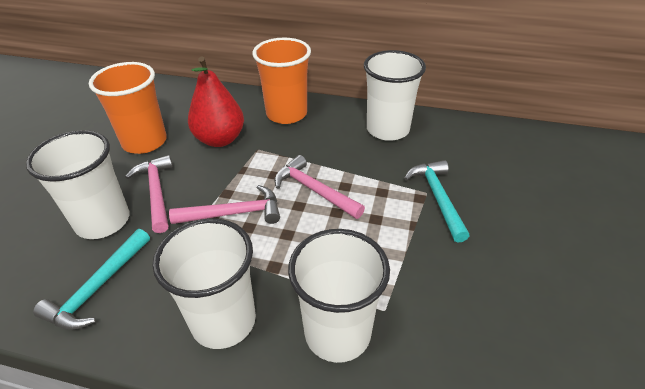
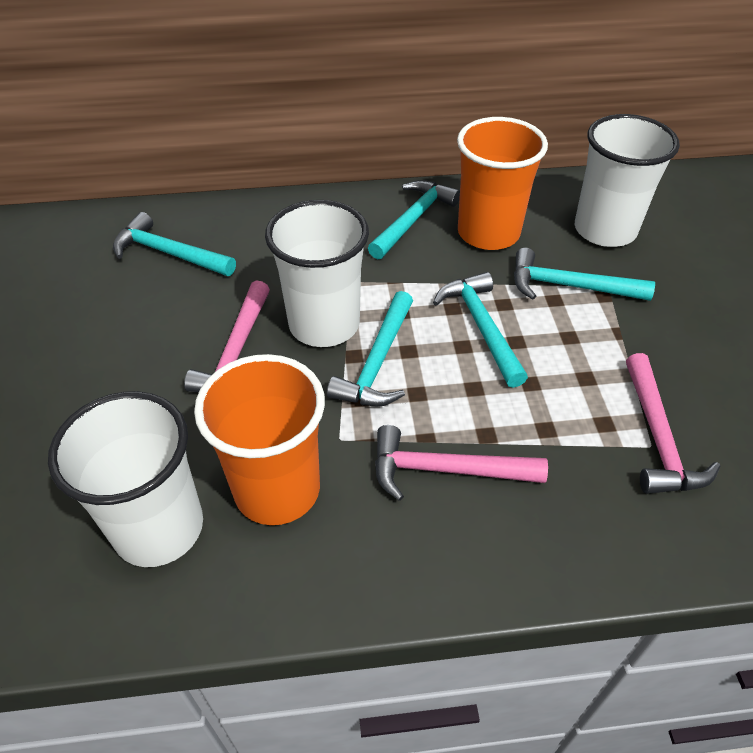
red pear: 1 -> 0
turquoise hammer: 2 -> 5
white cup: 4 -> 3

